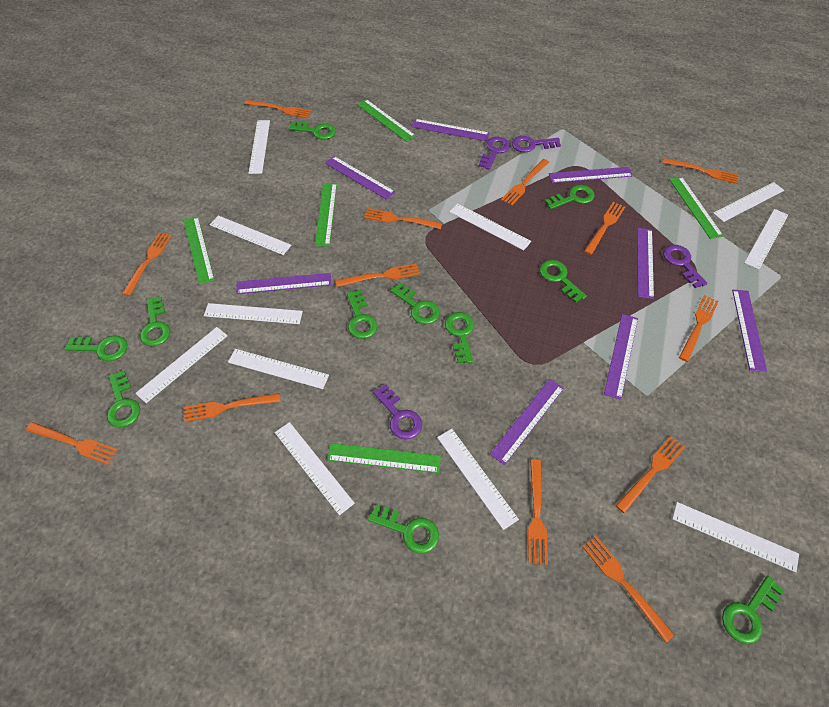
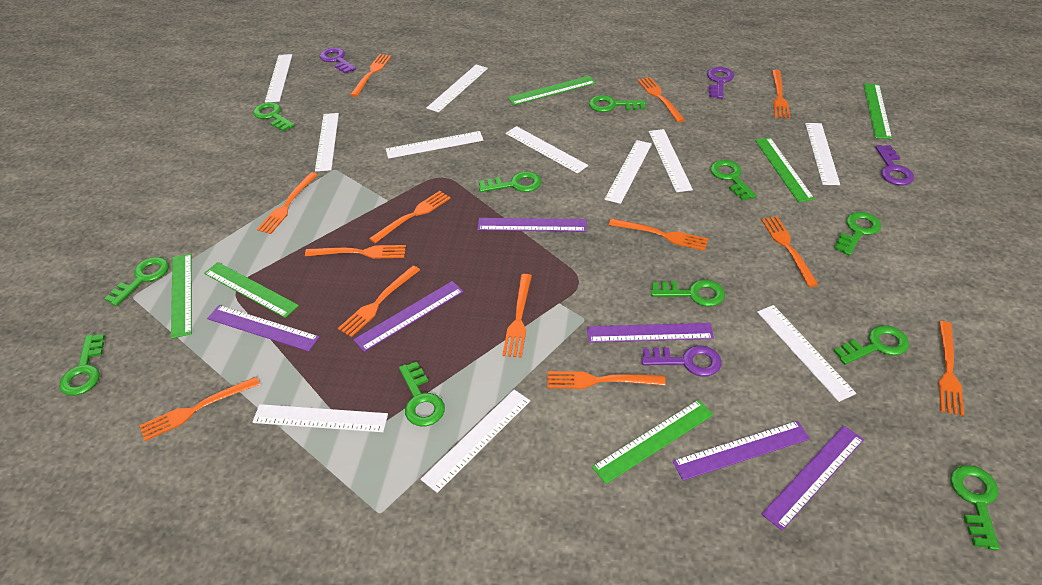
green ruler: 5 -> 6
purple ruler: 8 -> 6

